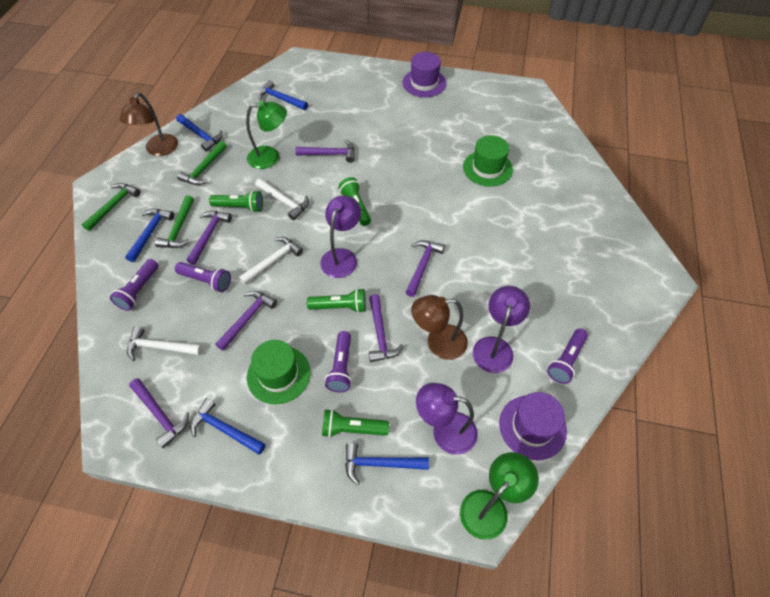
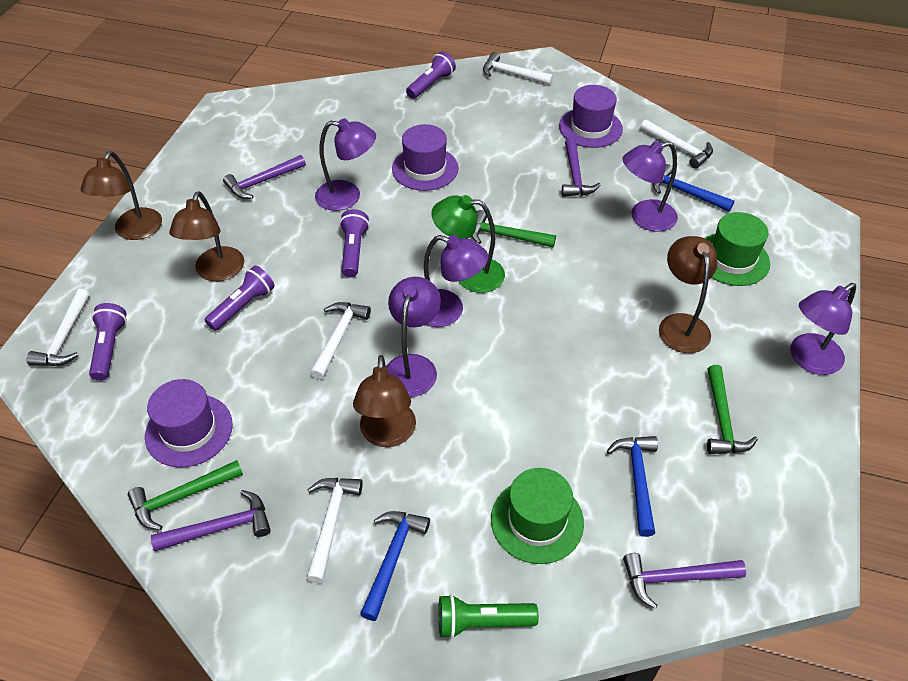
blue hammer: 5 -> 3
brown lamp: 2 -> 4
green flashlight: 4 -> 1
green lamp: 2 -> 1
purple hammer: 6 -> 4
purple hat: 2 -> 3
purple lamp: 3 -> 5
white hammer: 3 -> 5

